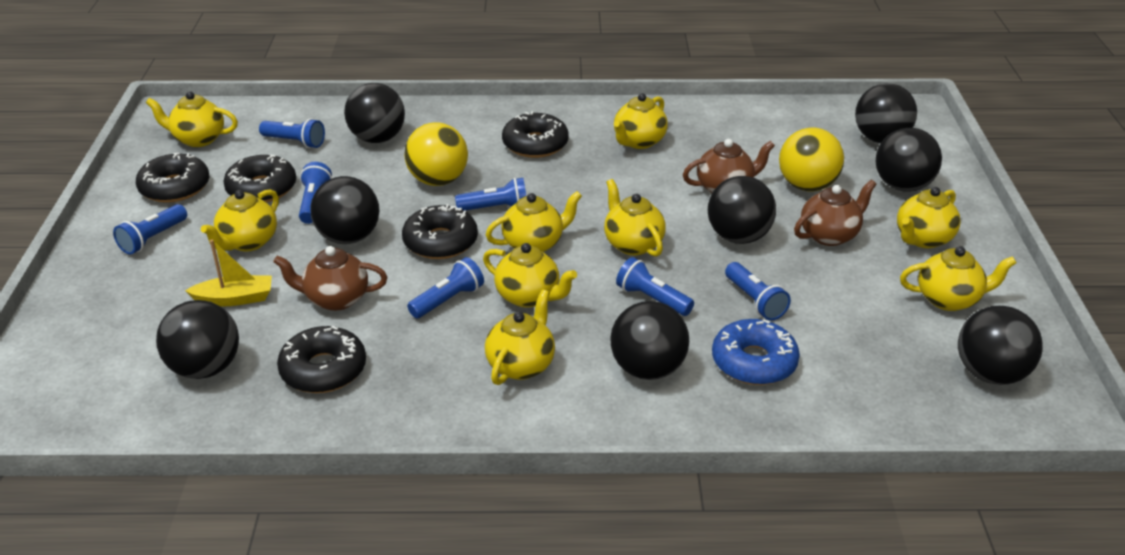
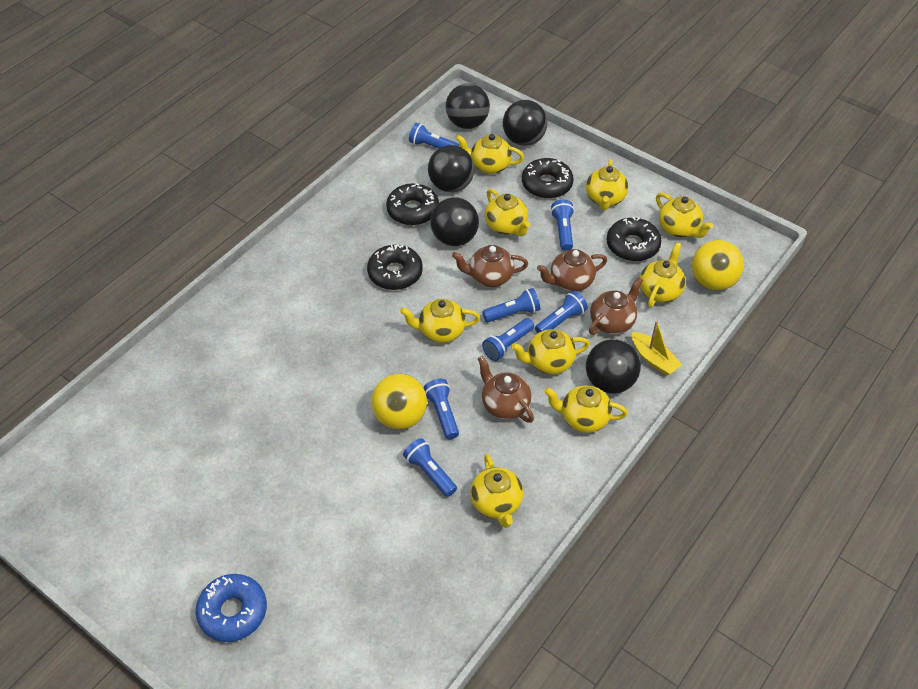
black ball: 8 -> 5
black donut: 5 -> 4
brown teapot: 3 -> 4

